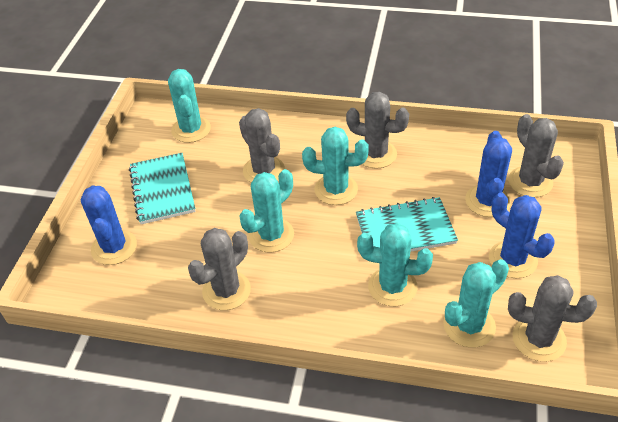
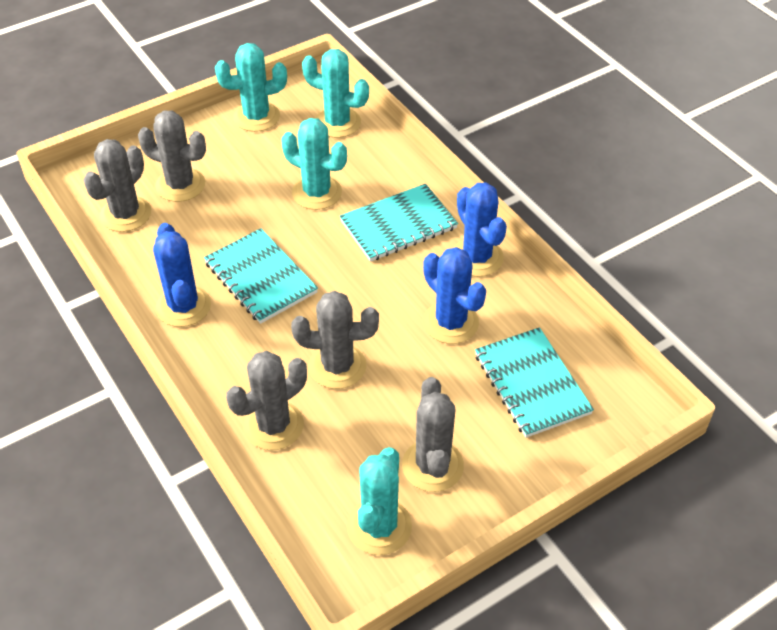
turquoise cactus: 5 -> 4
turquoise notebook: 2 -> 3

